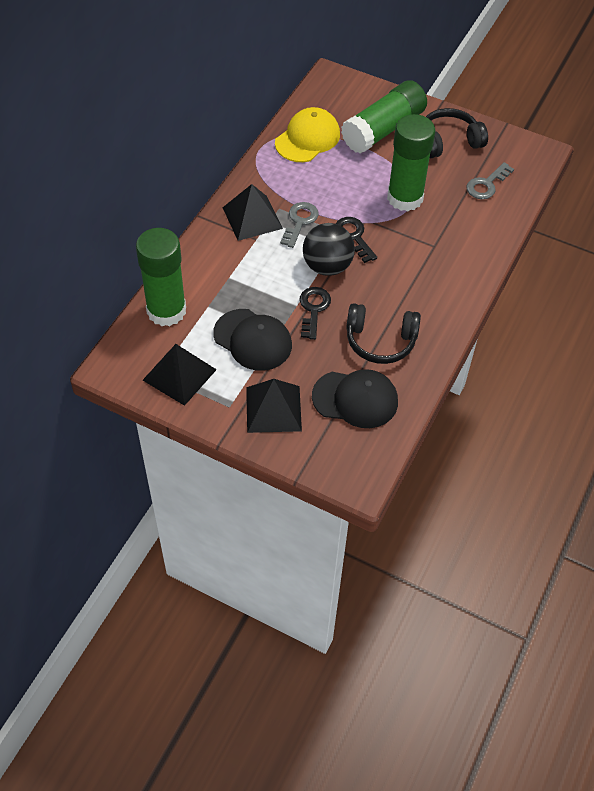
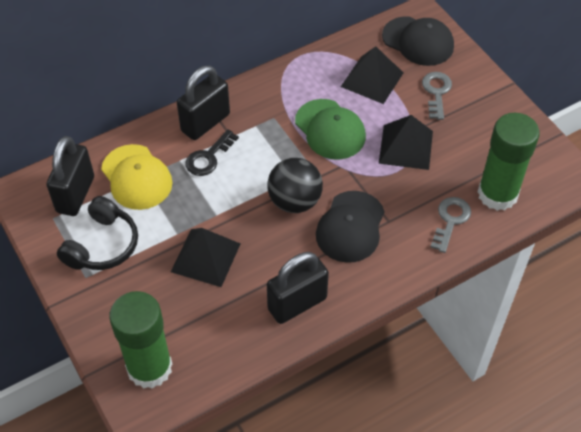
black headphones: 2 -> 1
black key: 2 -> 1
black padlock: 0 -> 3
green cap: 0 -> 1
green glue stick: 3 -> 2

